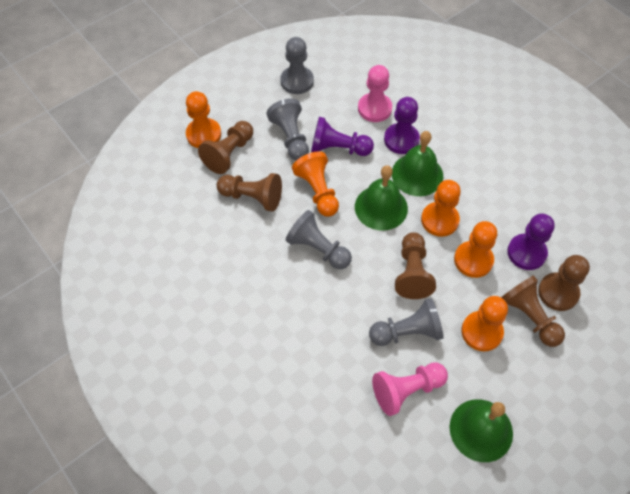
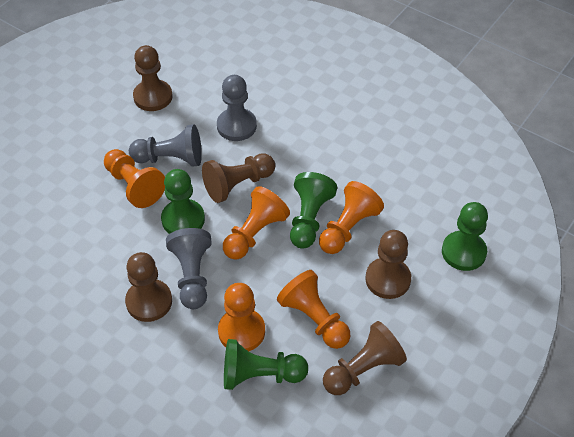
green bell: 3 -> 0
green pawn: 0 -> 4
grey pawn: 4 -> 3
pink pawn: 2 -> 0
purple pawn: 3 -> 0

